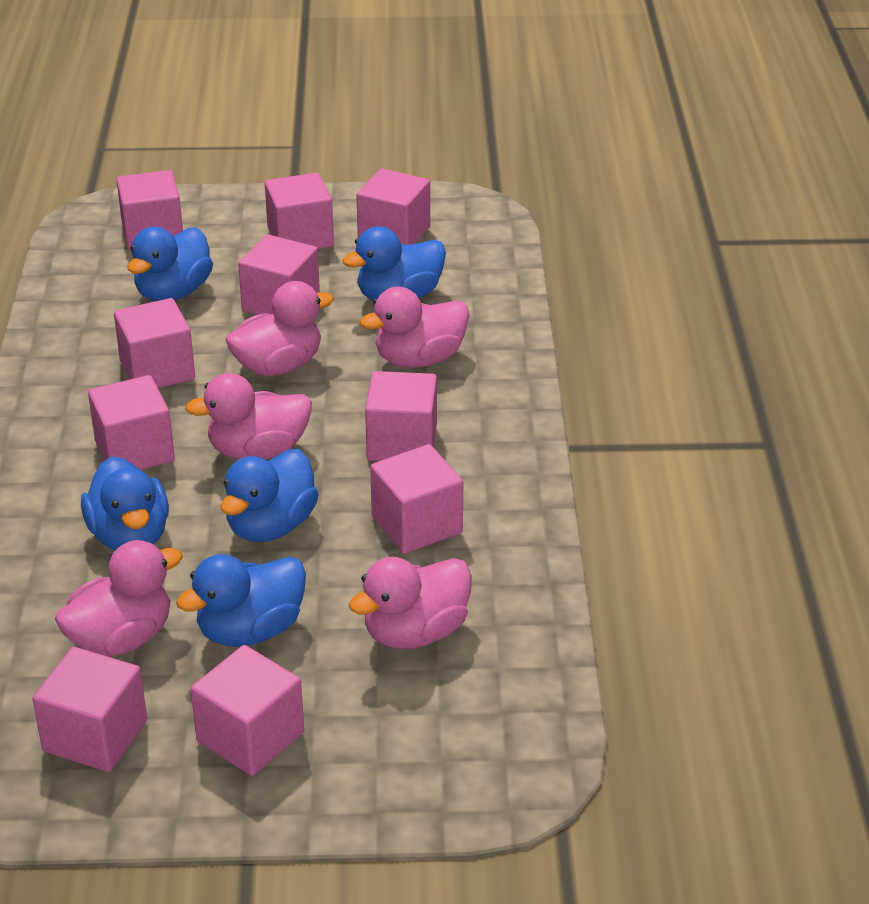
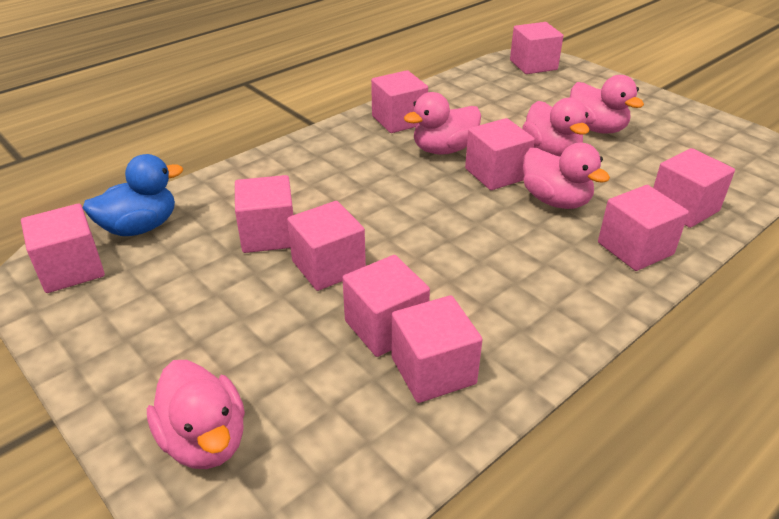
blue duck: 5 -> 1

